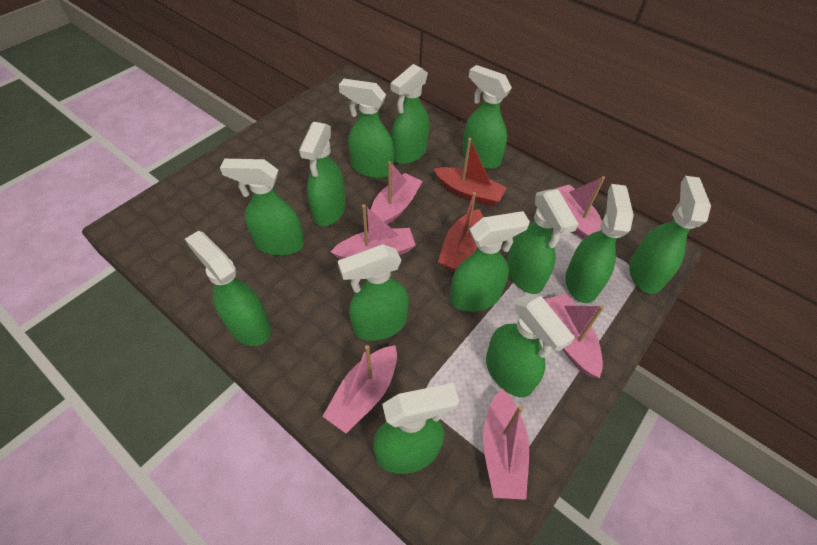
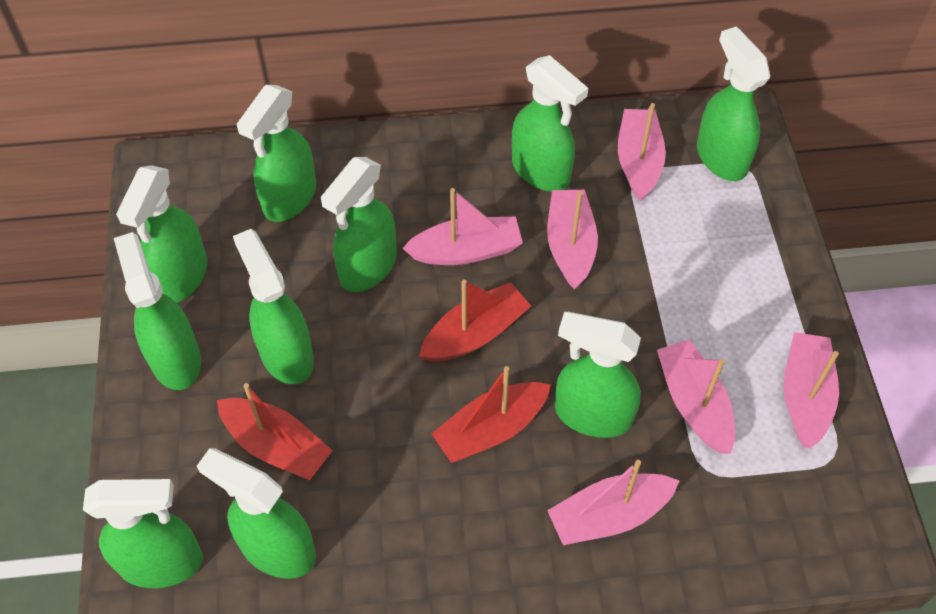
green spray bottle: 13 -> 10
red boat: 2 -> 3

